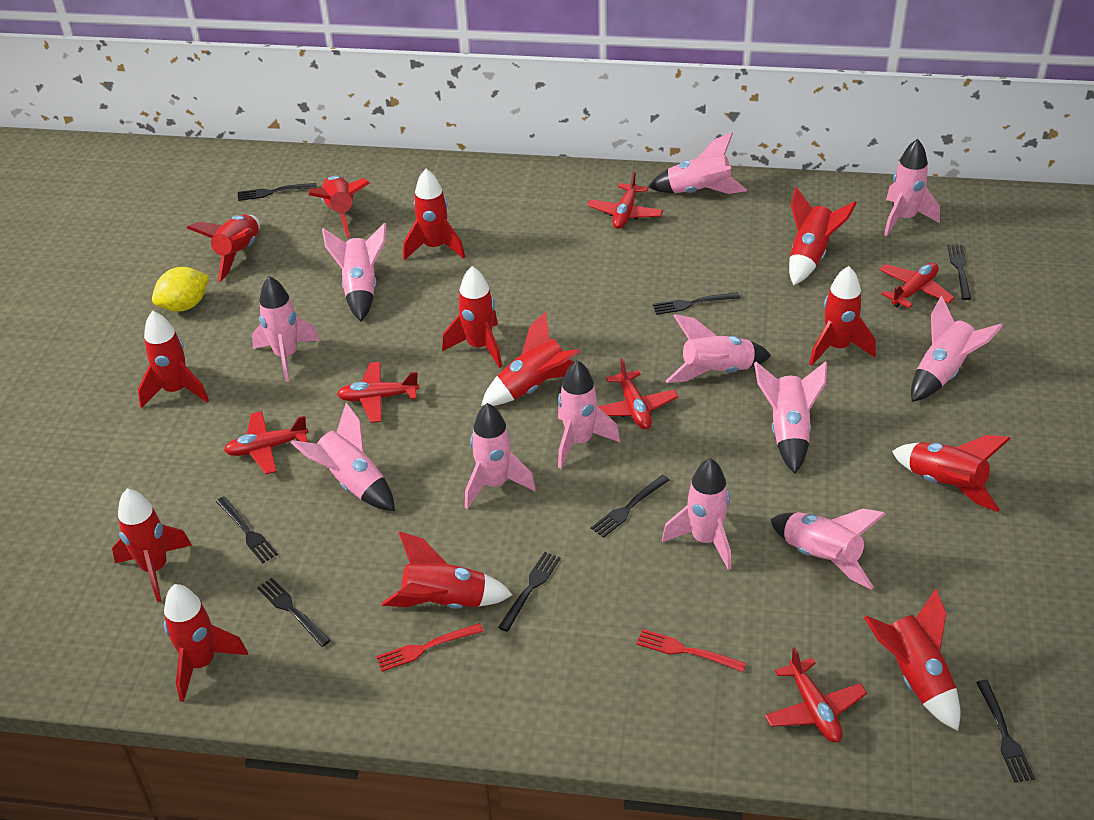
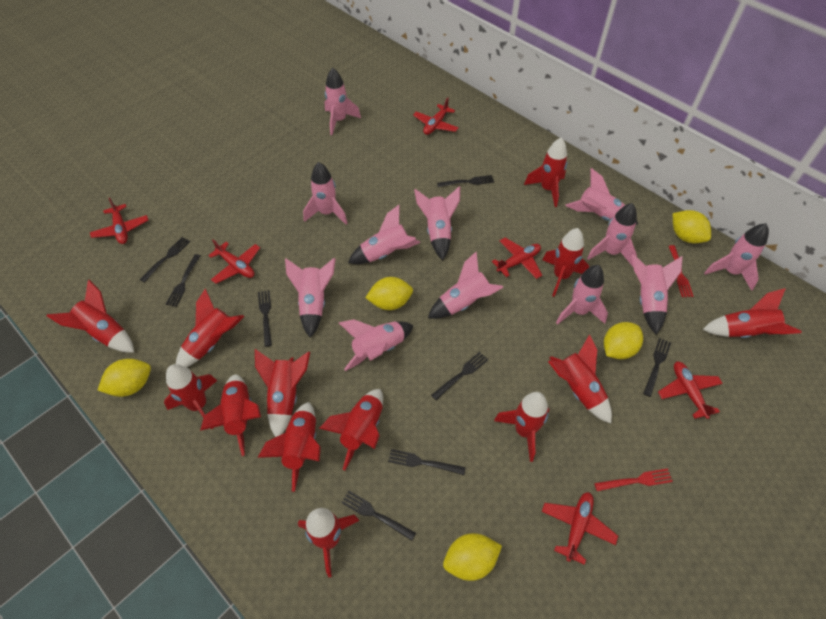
yellow lemon: 1 -> 5

